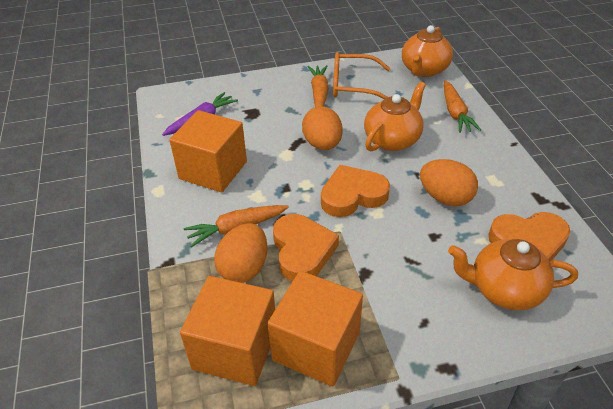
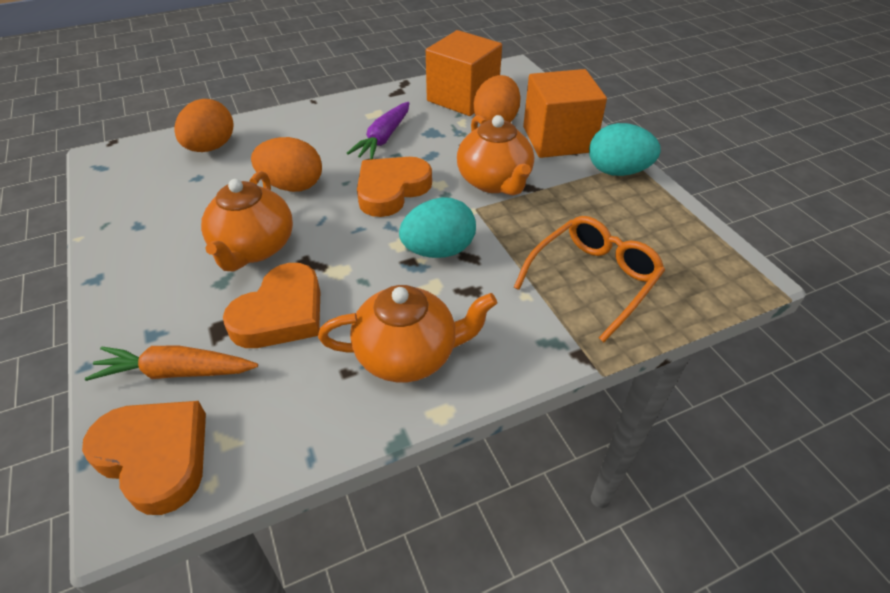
orange carrot: 3 -> 1
orange cube: 3 -> 2
turquoise egg: 0 -> 2

